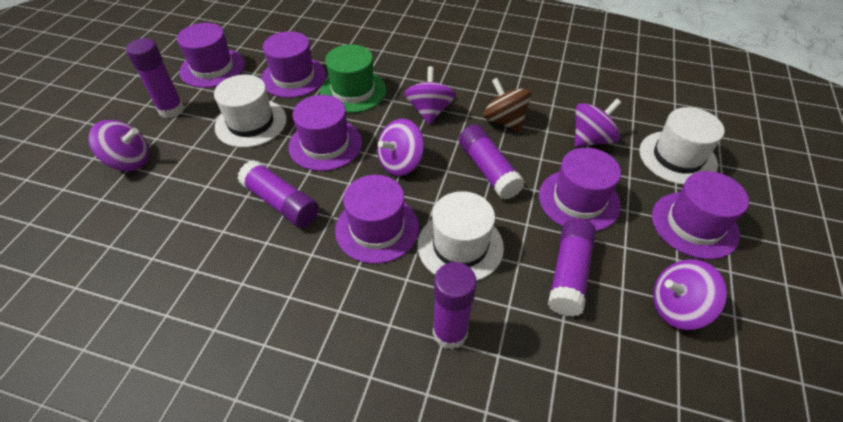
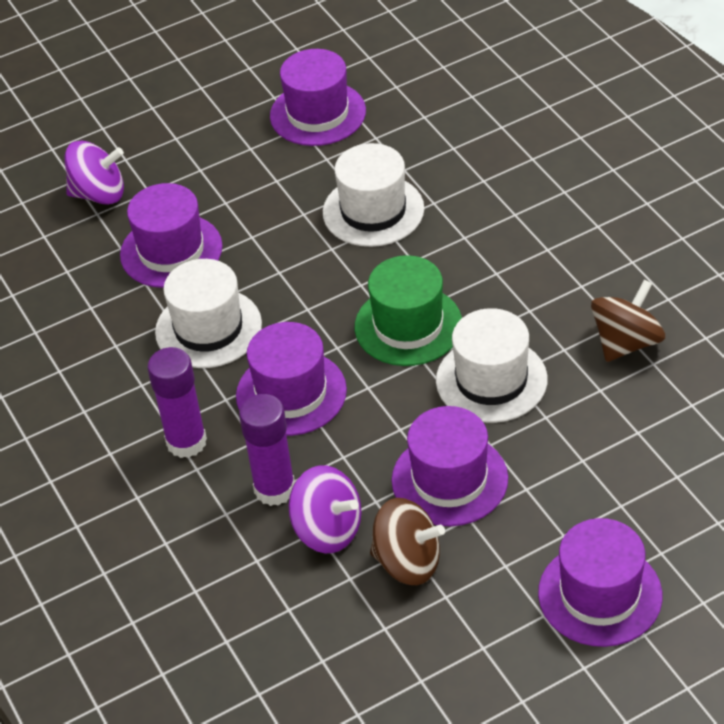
brown spinning top: 1 -> 2
purple glue stick: 5 -> 2
purple hat: 6 -> 5
purple spinning top: 5 -> 2

